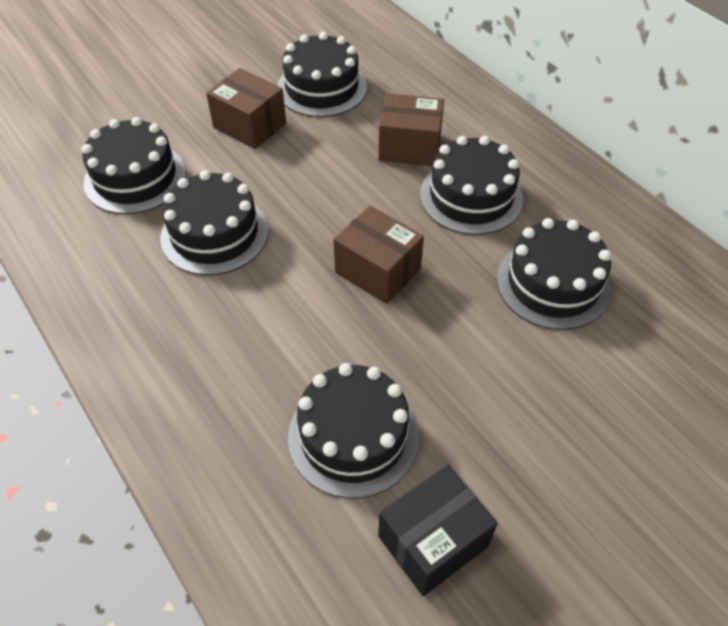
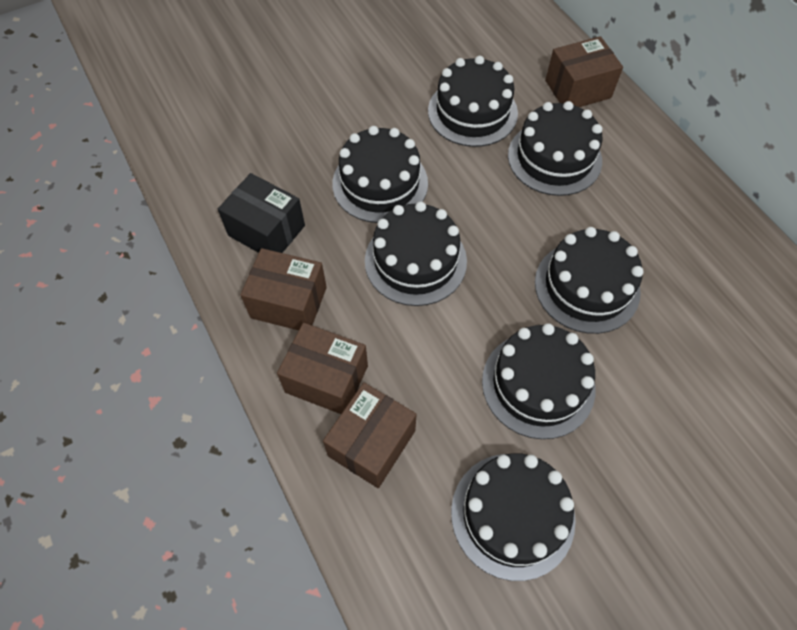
black cake: 6 -> 7
brown box: 3 -> 4

